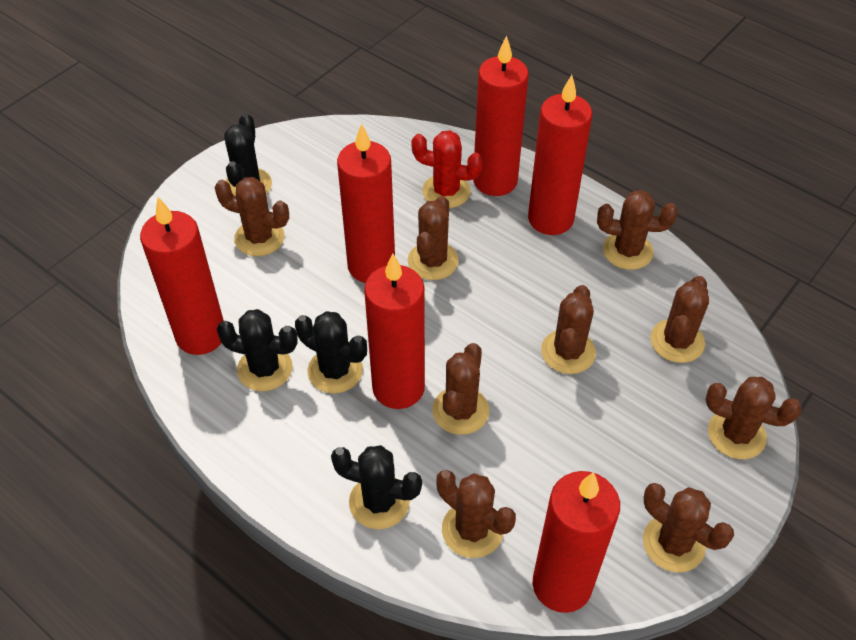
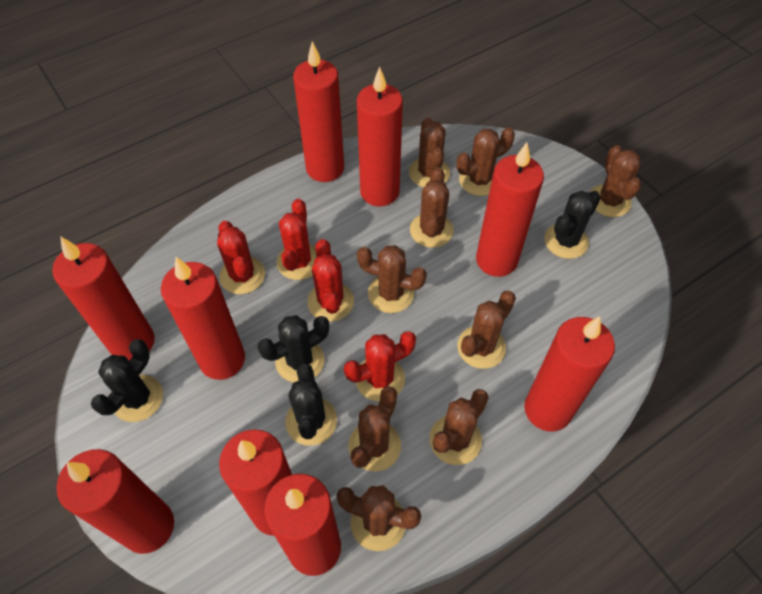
red cactus: 1 -> 4
red candle: 6 -> 9

